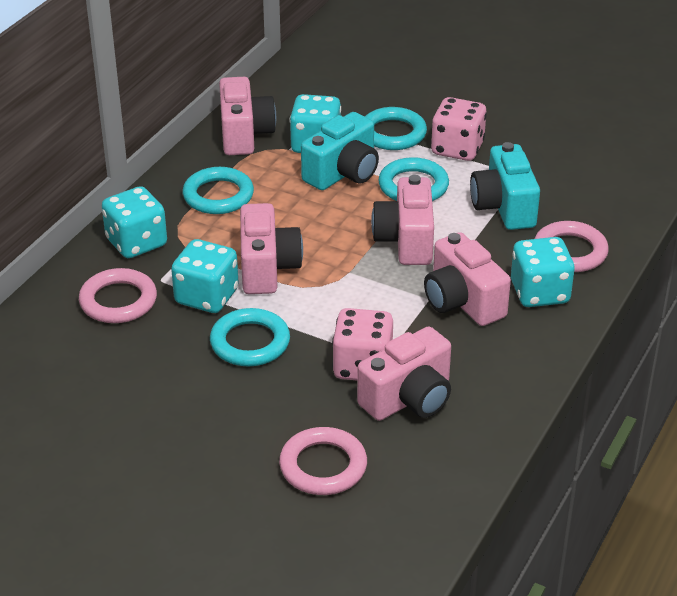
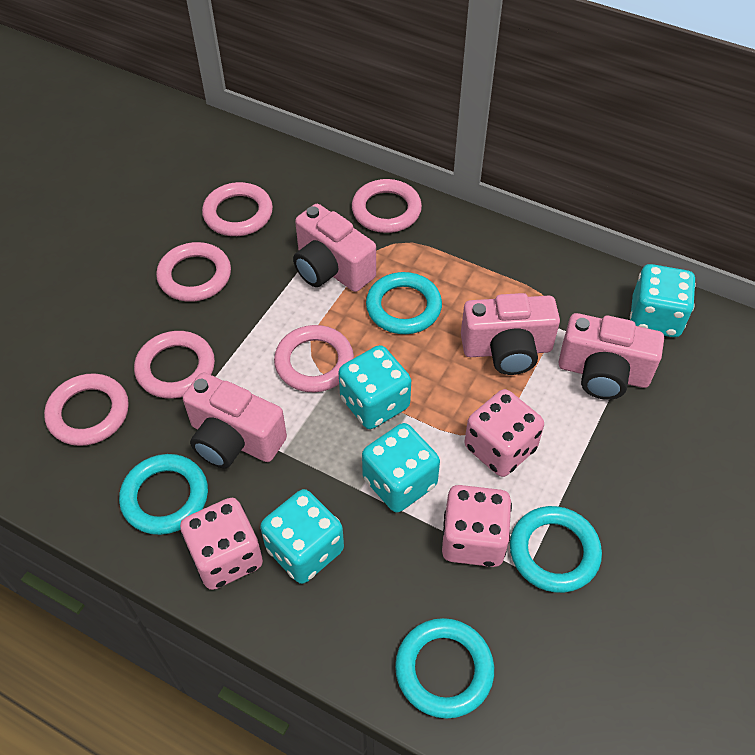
pink camera: 5 -> 4
pink dice: 2 -> 3
pink ring: 3 -> 6
turquoise camera: 2 -> 0

